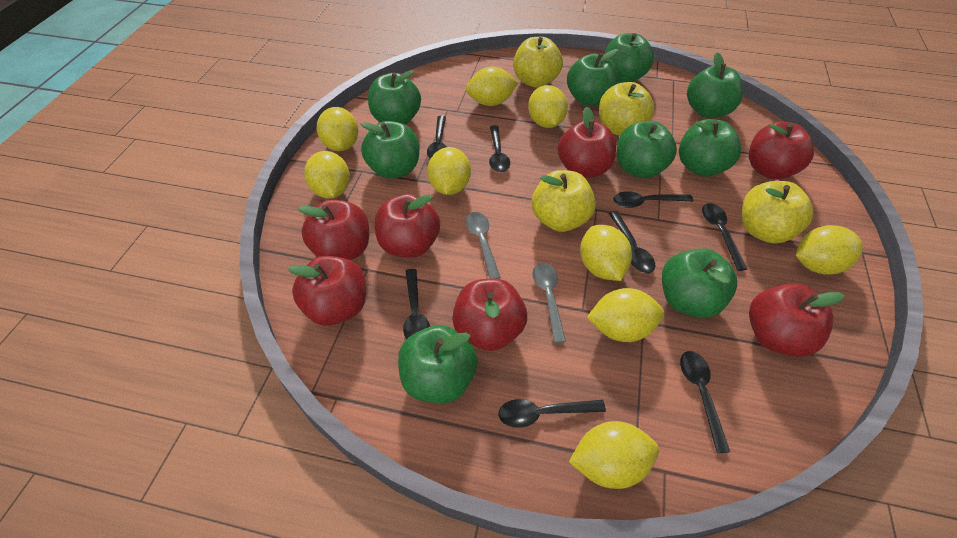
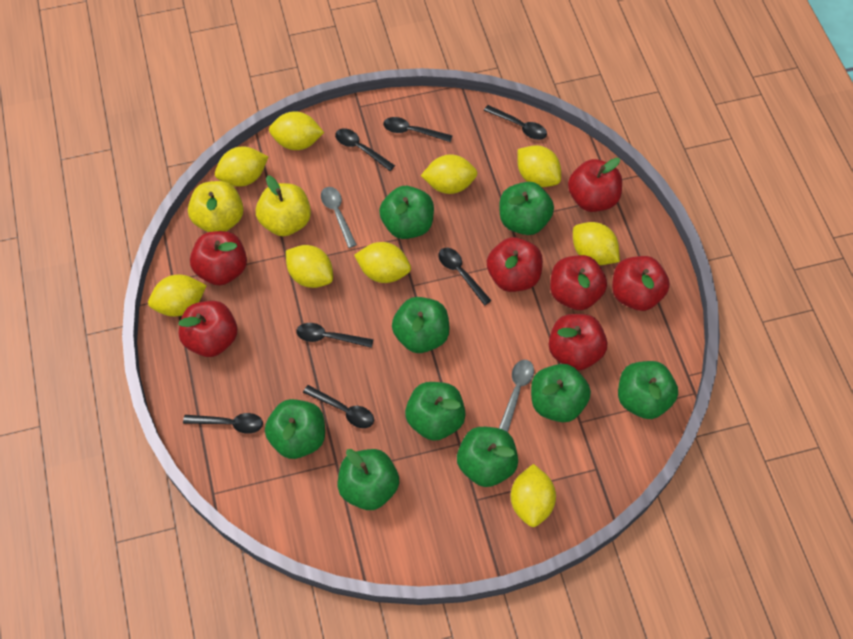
black spoon: 8 -> 7
yellow apple: 4 -> 2

